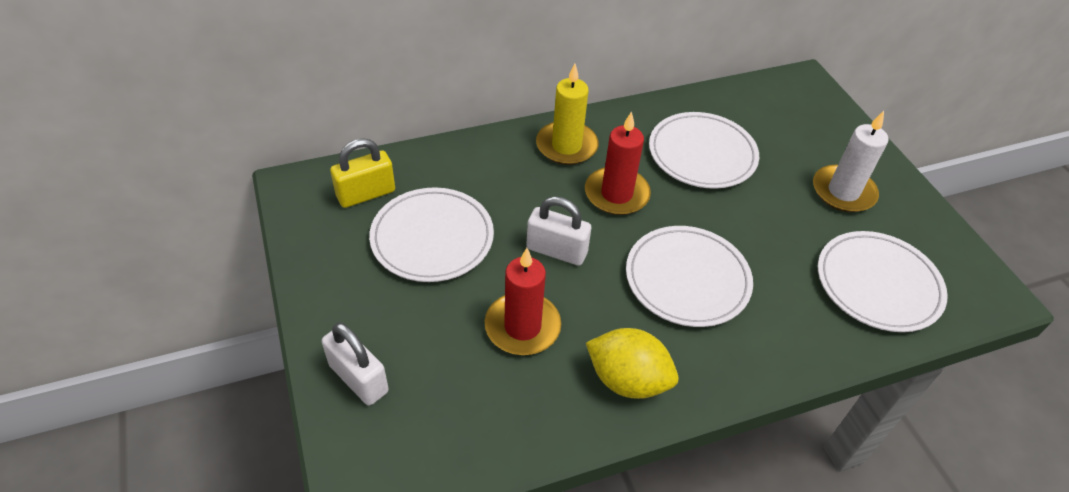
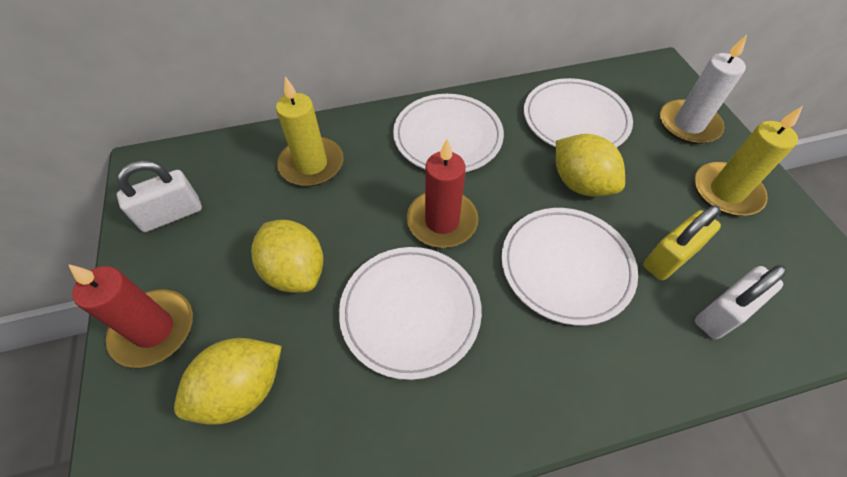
yellow candle: 1 -> 2
yellow lemon: 1 -> 3

